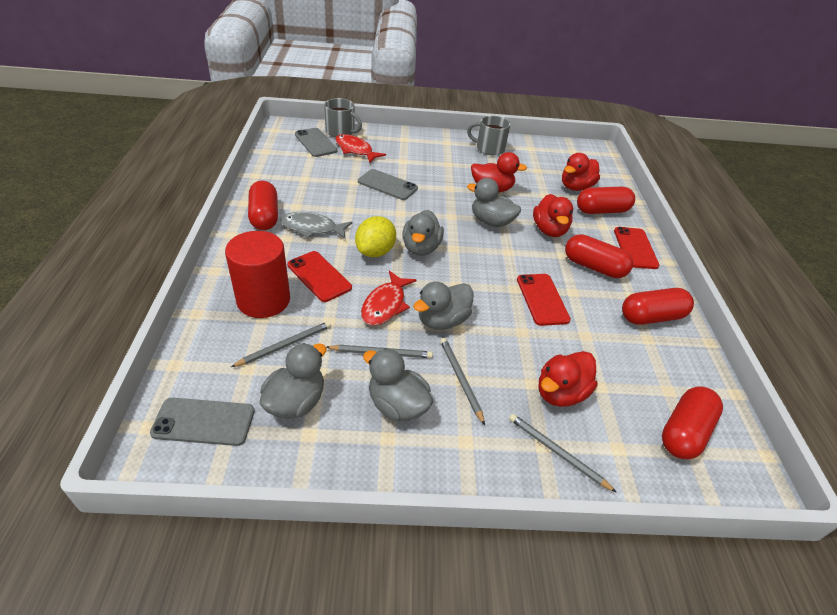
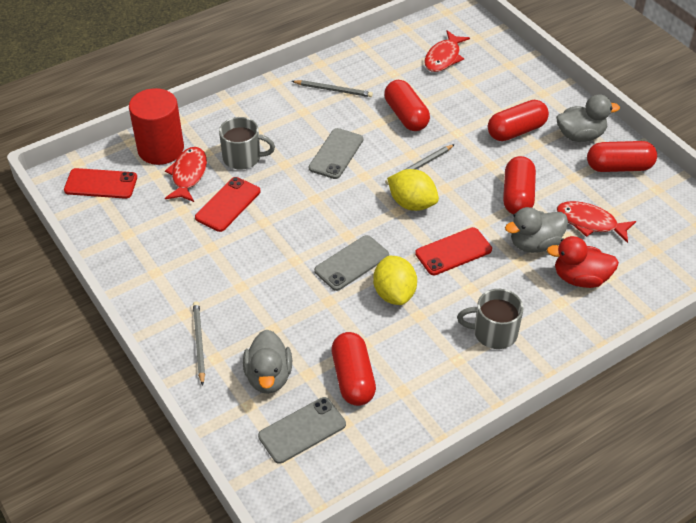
grey duck: 5 -> 3
grey fish: 1 -> 0
grey pencil: 4 -> 3
red duck: 4 -> 1
red fish: 2 -> 3
yellow lemon: 1 -> 2

